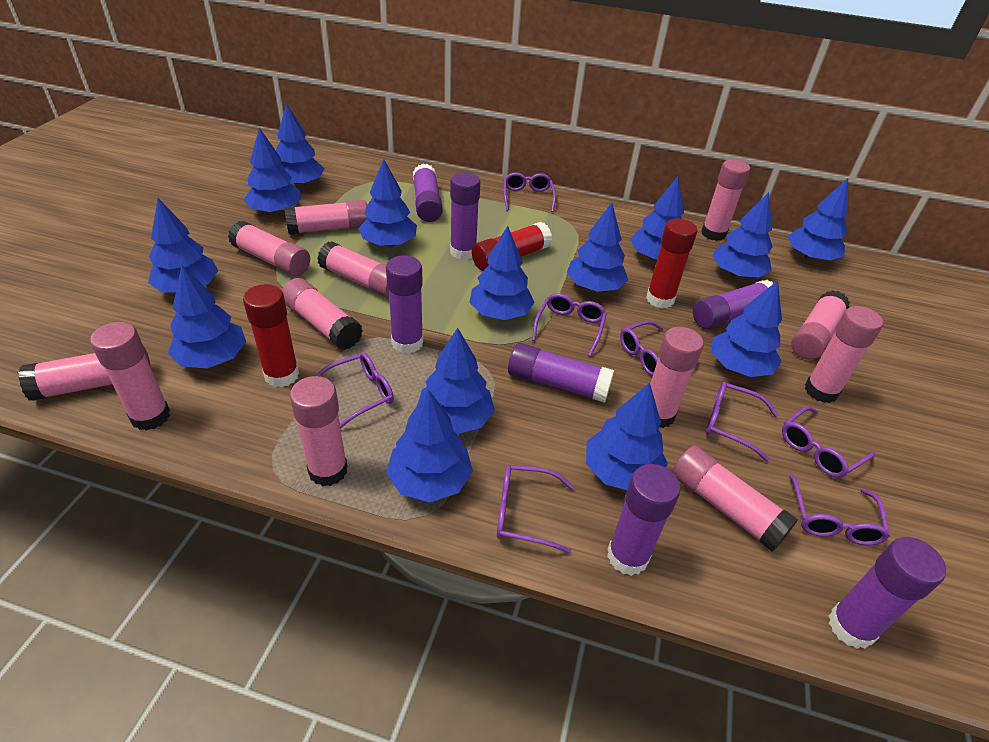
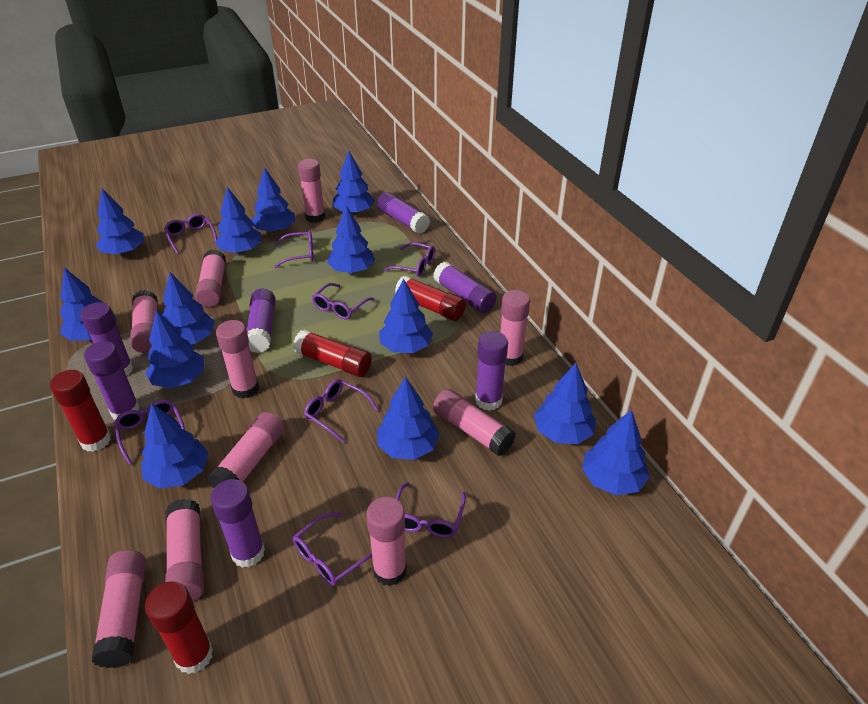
blue tree: 14 -> 13
pink glue stick: 12 -> 10
red glue stick: 3 -> 4

